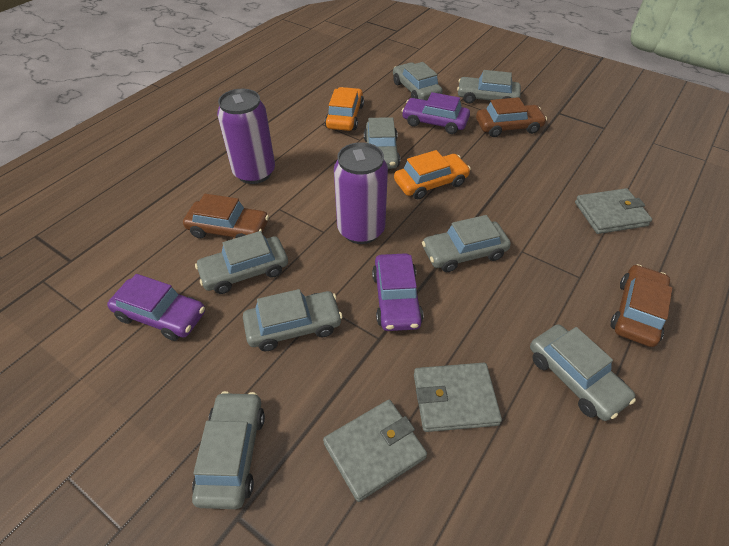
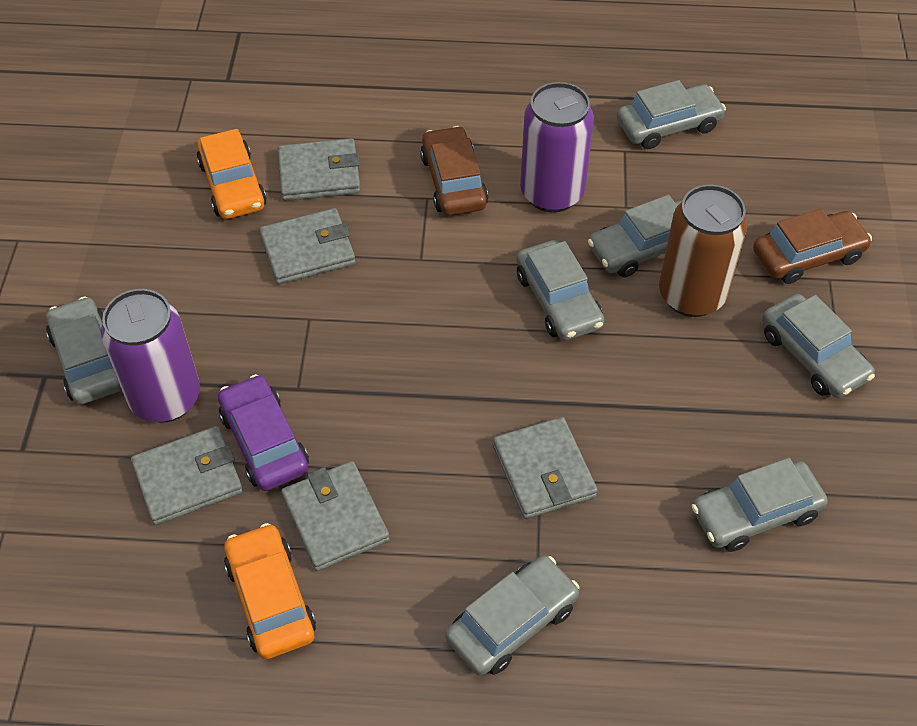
brown can: 0 -> 1
brown car: 3 -> 2
grey car: 8 -> 7
grey wallet: 3 -> 5
purple car: 3 -> 1

